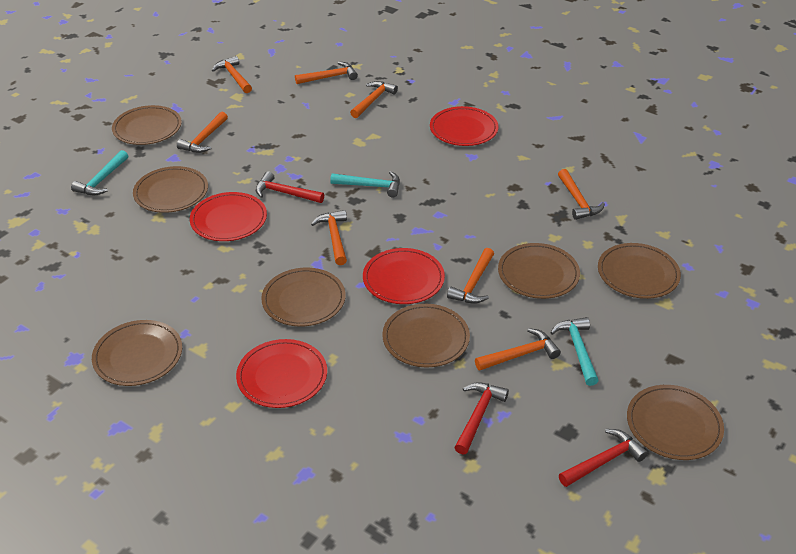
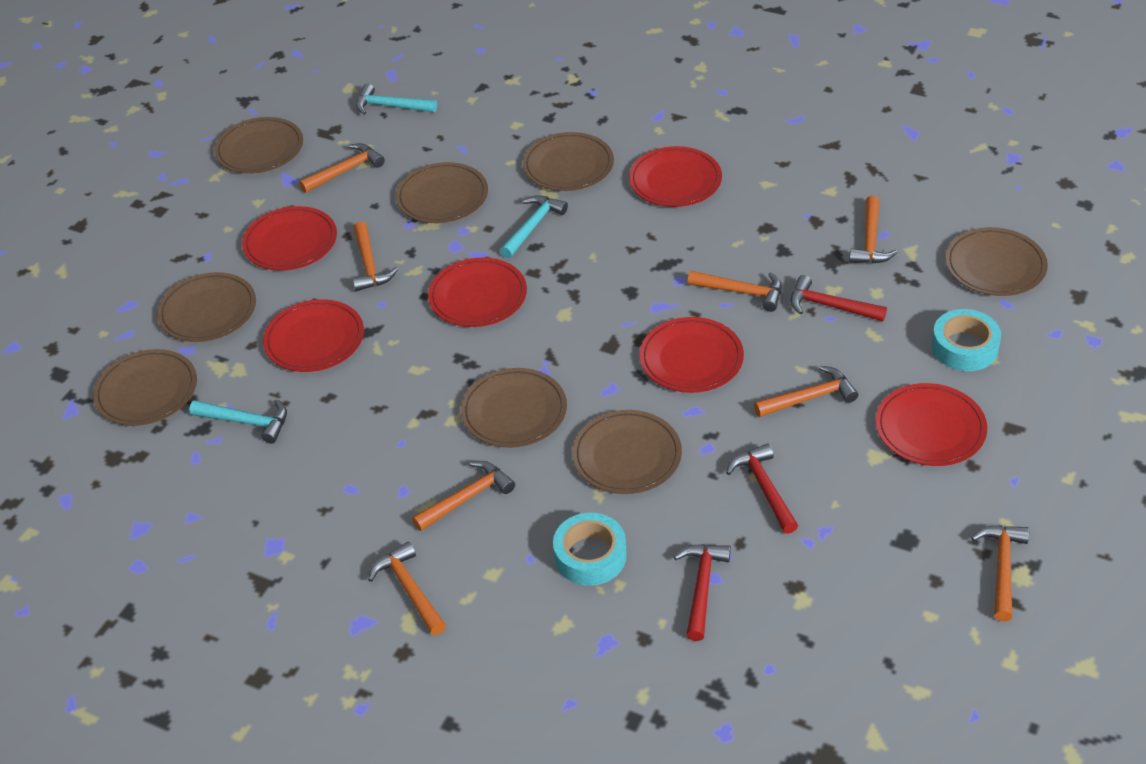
red plate: 4 -> 6
turquoise tape: 0 -> 2

